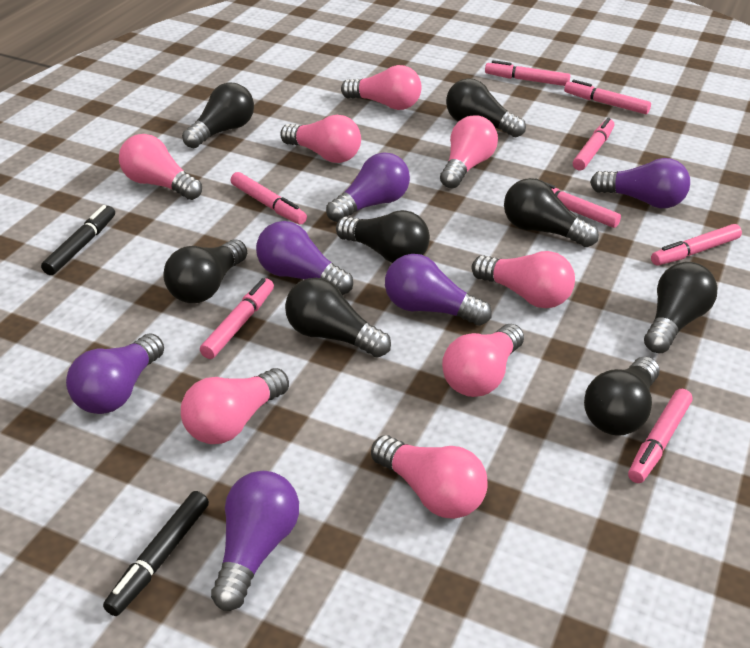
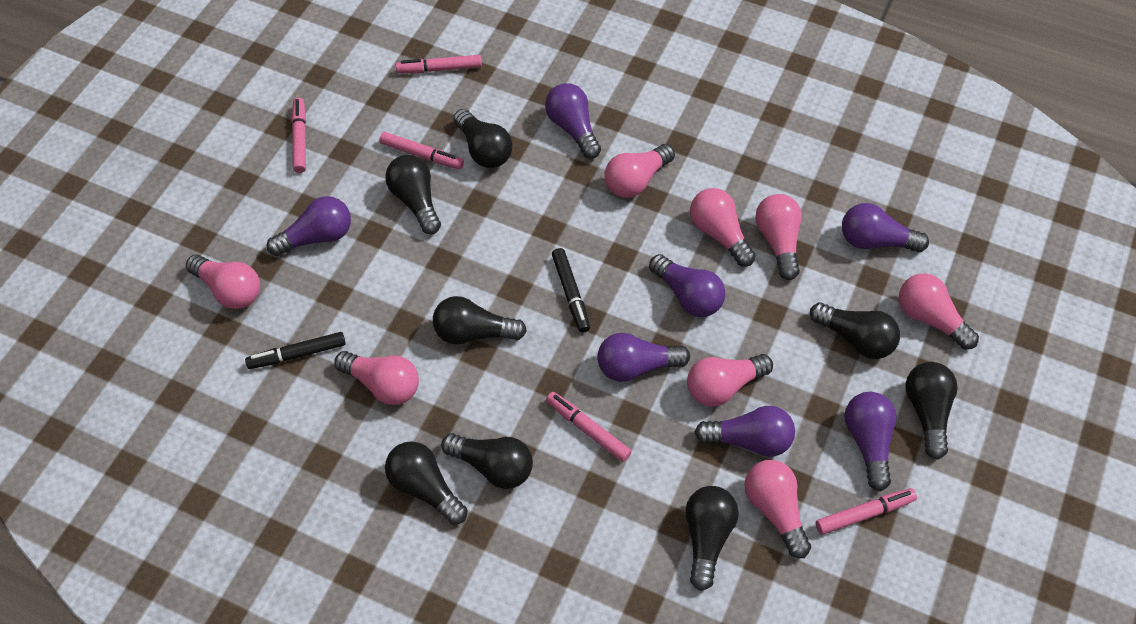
pink marker: 8 -> 5
purple light bulb: 6 -> 7

